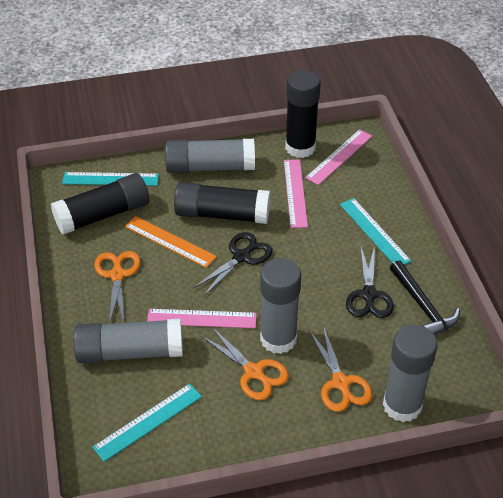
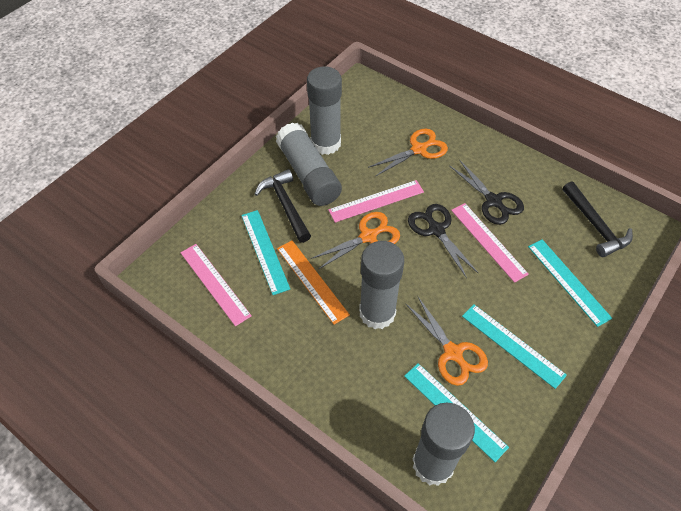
black glue stick: 3 -> 0
black hammer: 1 -> 2
turquoise ruler: 3 -> 4

